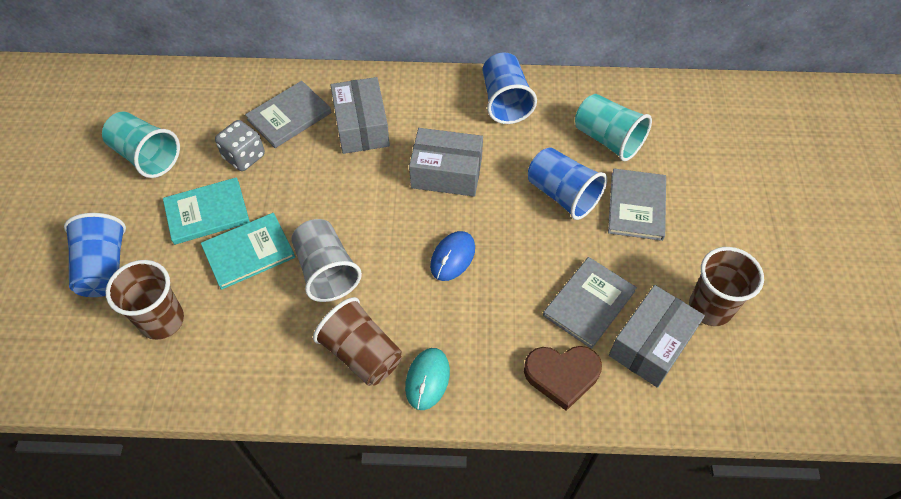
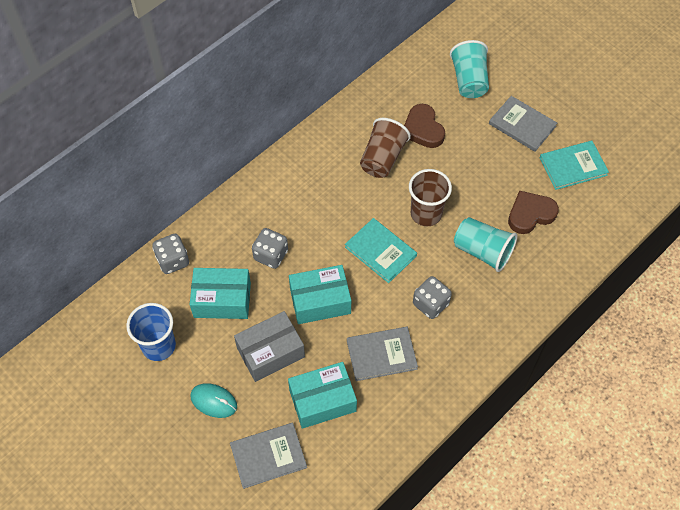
blue cup: 3 -> 1
blue mouse: 1 -> 0
brown cup: 3 -> 2
brown heart: 1 -> 2
grey box: 3 -> 1
grey cup: 1 -> 0
grey dice: 1 -> 3
turquoise box: 0 -> 3

